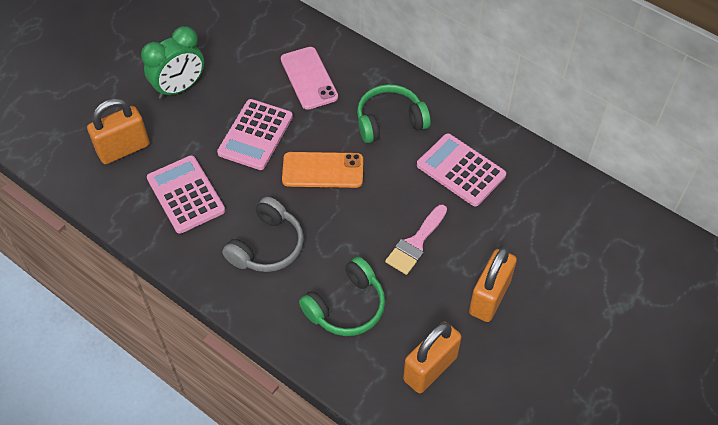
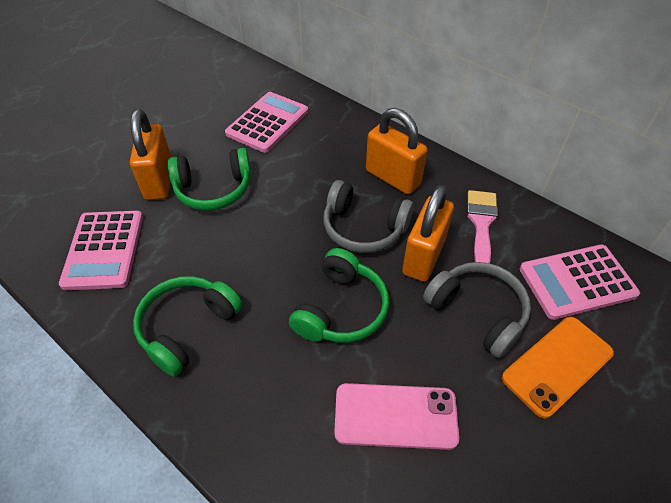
green clock: 1 -> 0
green headphones: 2 -> 3
grey headphones: 1 -> 2

